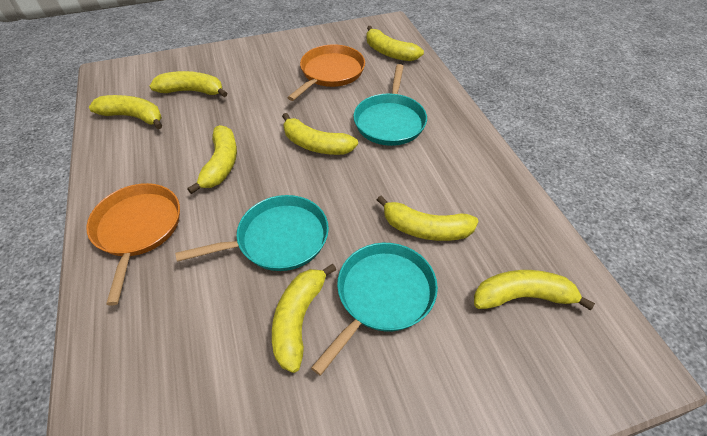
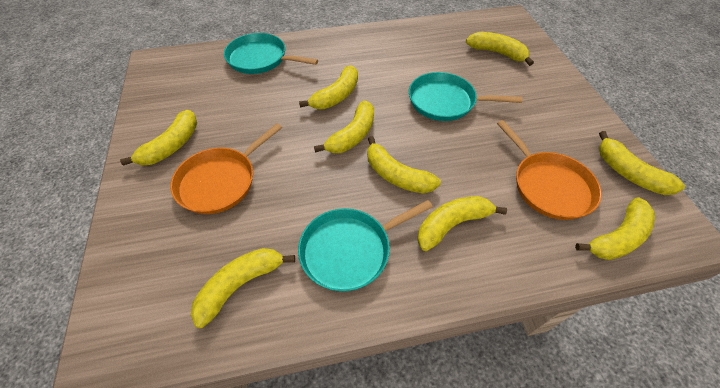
yellow banana: 8 -> 9

